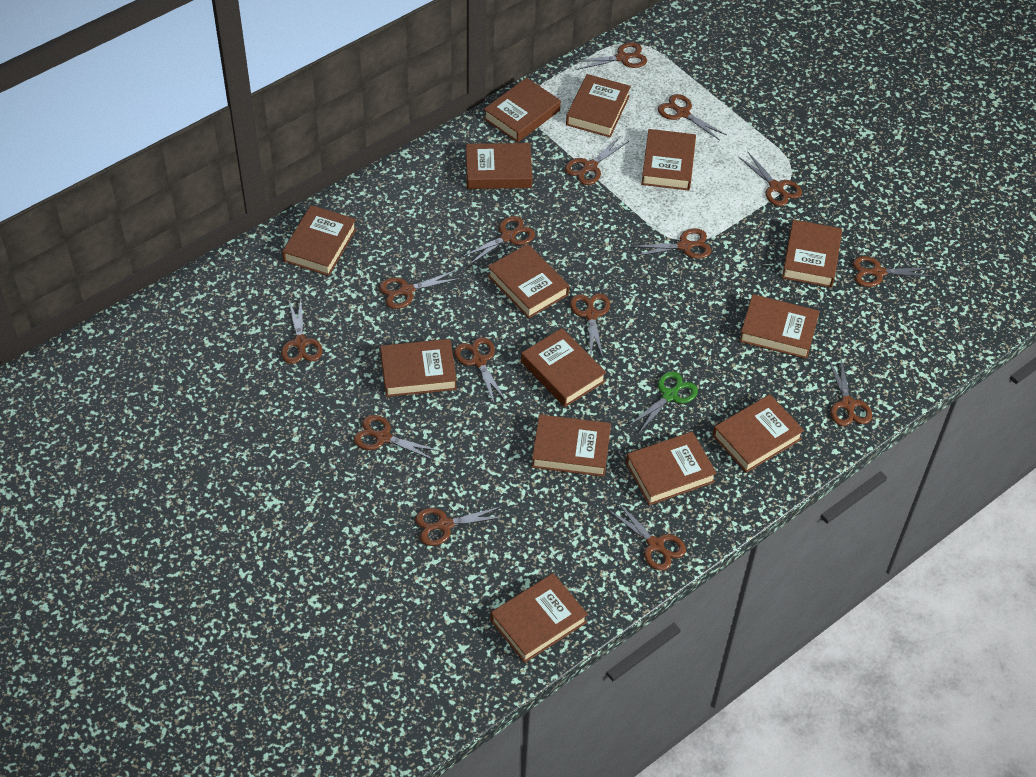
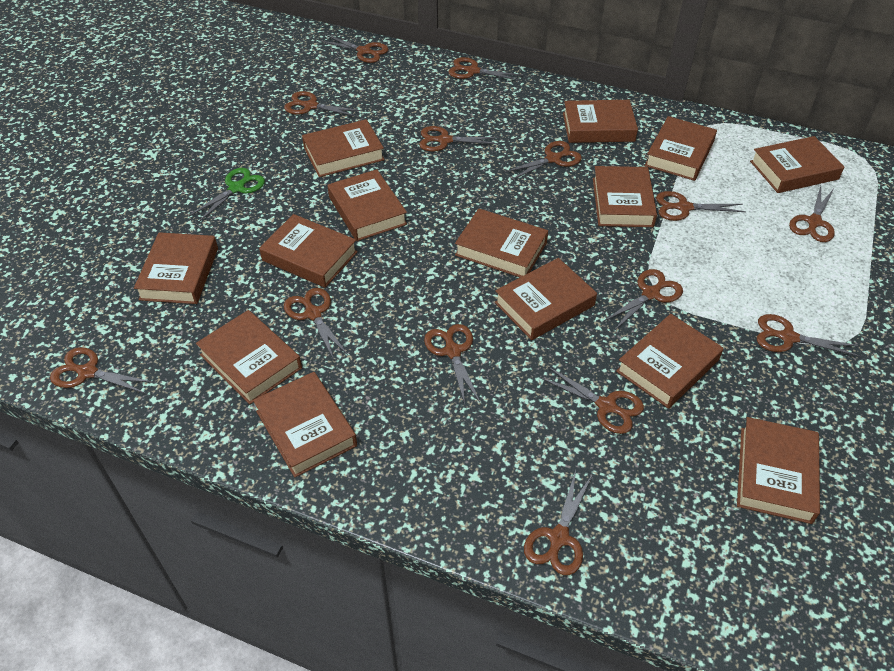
brown scissors: 15 -> 14

